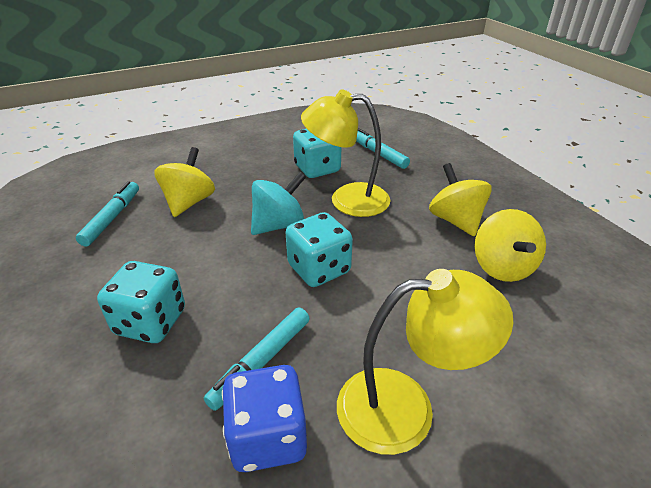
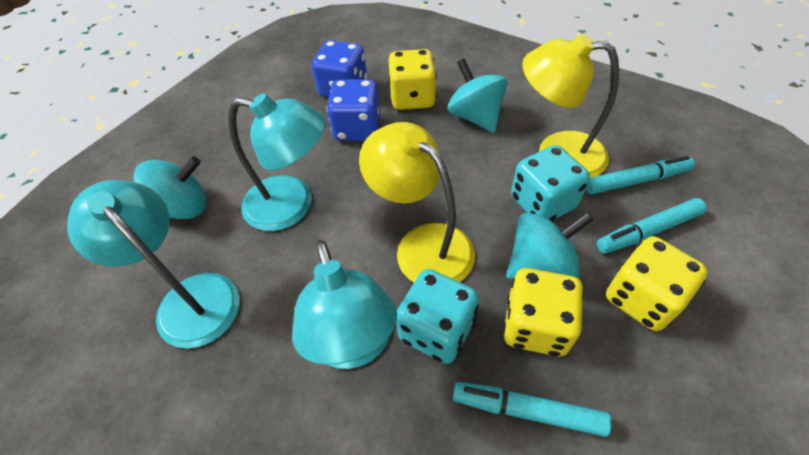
blue dice: 1 -> 2
turquoise dice: 3 -> 2
turquoise lamp: 0 -> 3
turquoise spinning top: 1 -> 3
yellow dice: 0 -> 3
yellow spinning top: 3 -> 0

